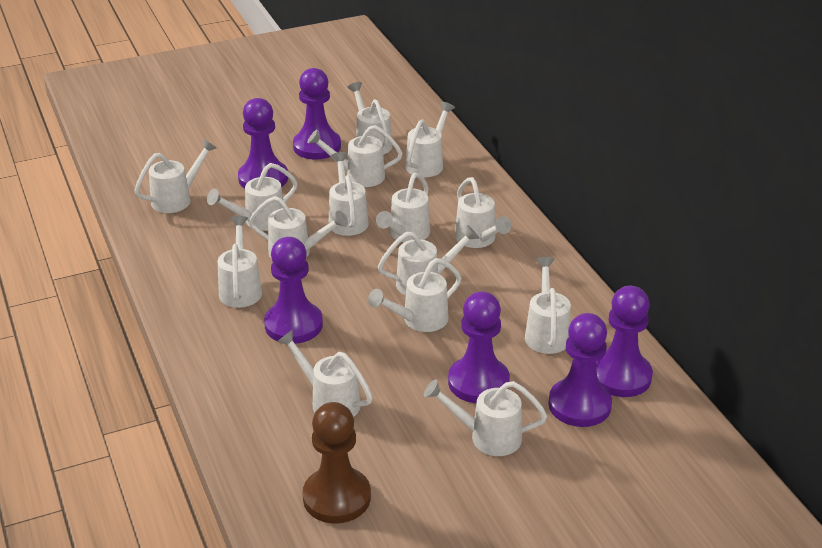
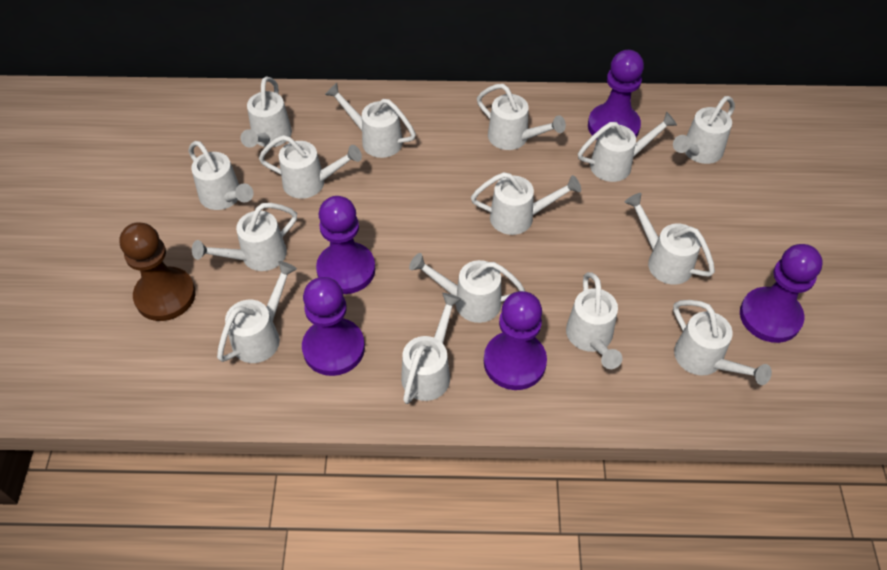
purple pawn: 6 -> 5

